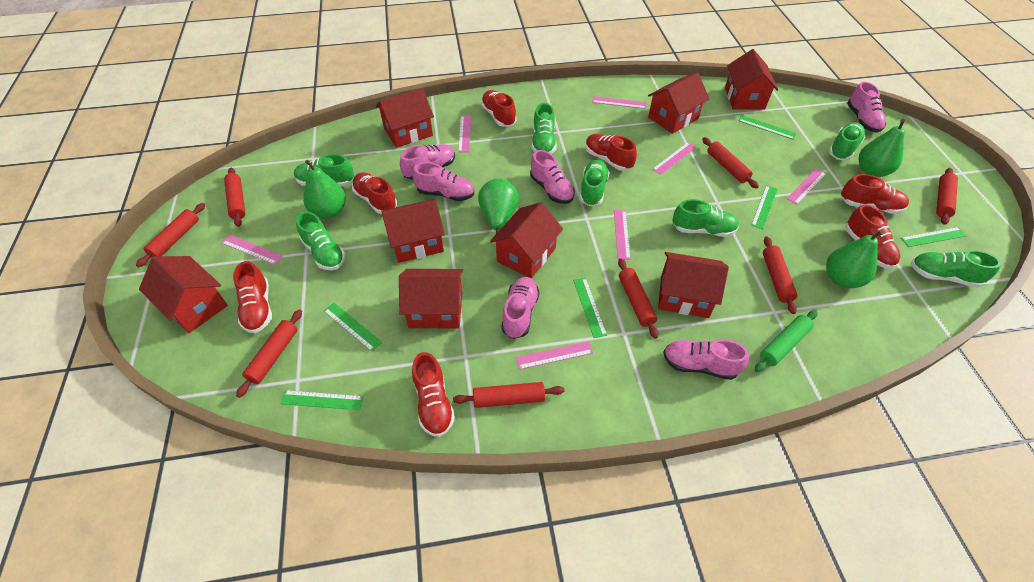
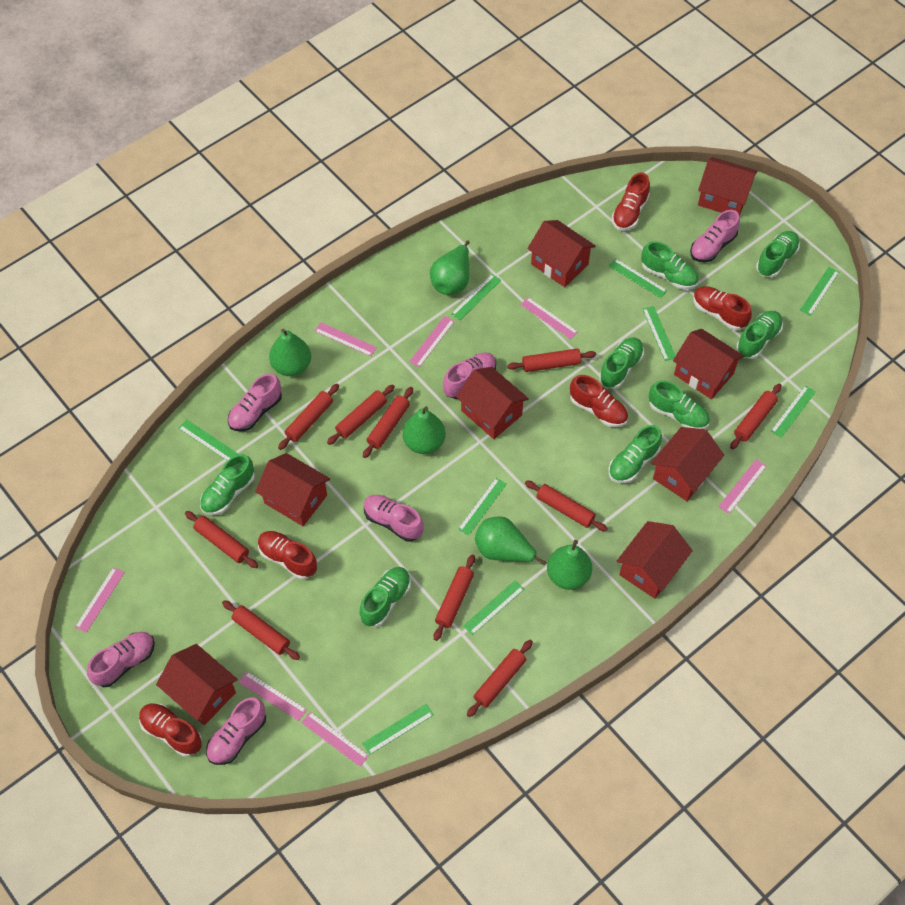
green pear: 4 -> 5
green rolling pin: 1 -> 0
green ruler: 6 -> 9
green shoe: 7 -> 8
red rolling pin: 8 -> 10
red shoe: 7 -> 5

